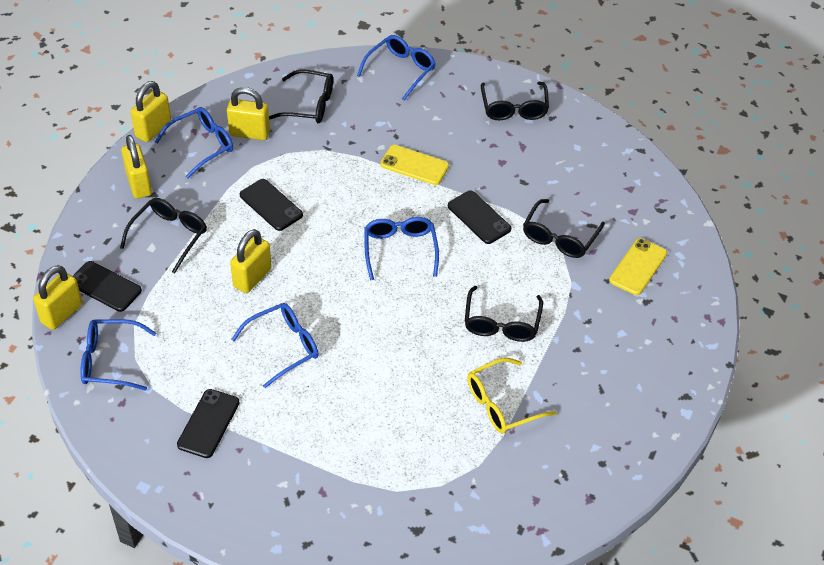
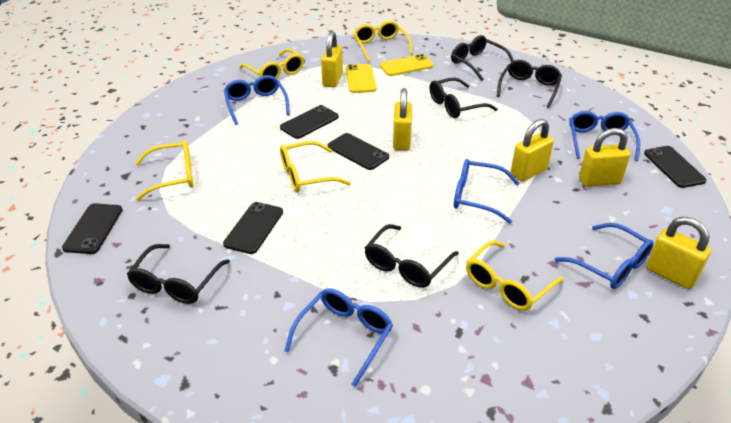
black phone: 4 -> 5
yellow glasses: 1 -> 5

